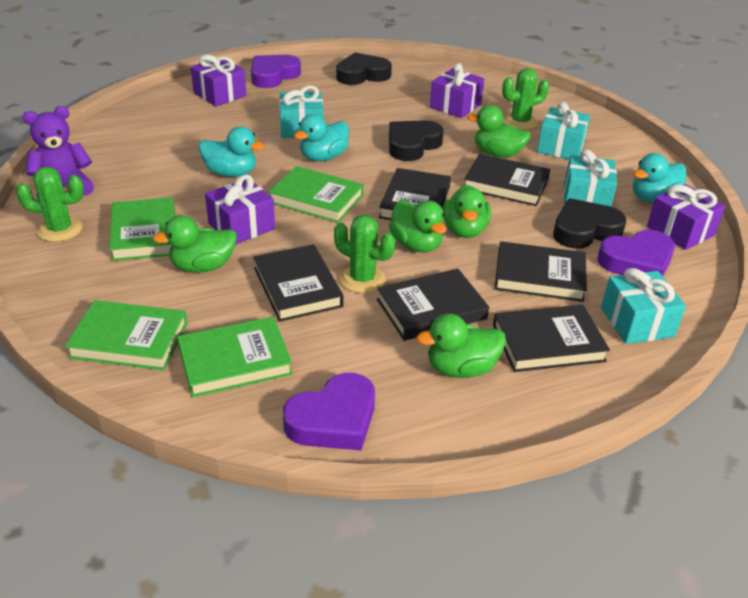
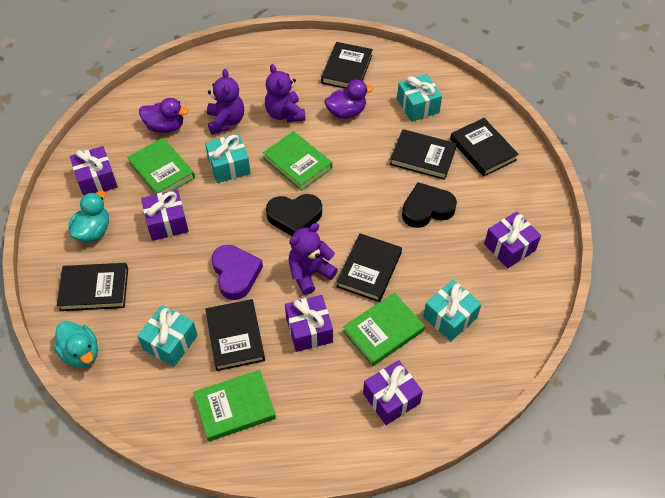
black heart: 3 -> 2
green cactus: 3 -> 0
green duck: 5 -> 0
purple duck: 0 -> 2
purple gift: 4 -> 5
purple heart: 3 -> 1
purple teddy bear: 1 -> 3
turquoise duck: 3 -> 2

